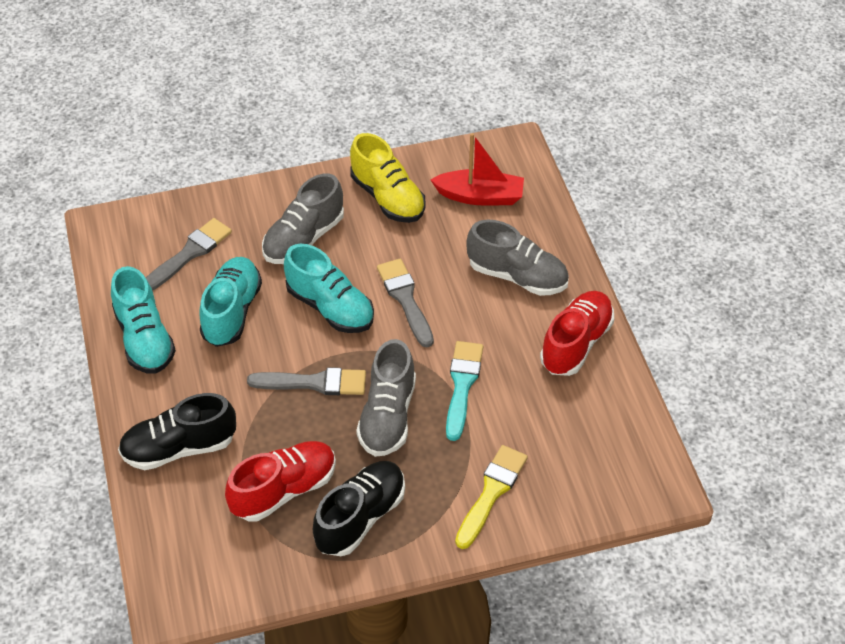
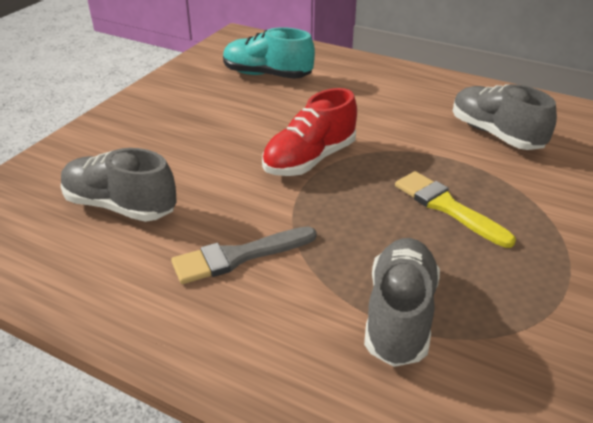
black shoe: 2 -> 0
grey brush: 3 -> 1
red boat: 1 -> 0
red shoe: 2 -> 1
turquoise brush: 1 -> 0
turquoise shoe: 3 -> 1
yellow shoe: 1 -> 0

